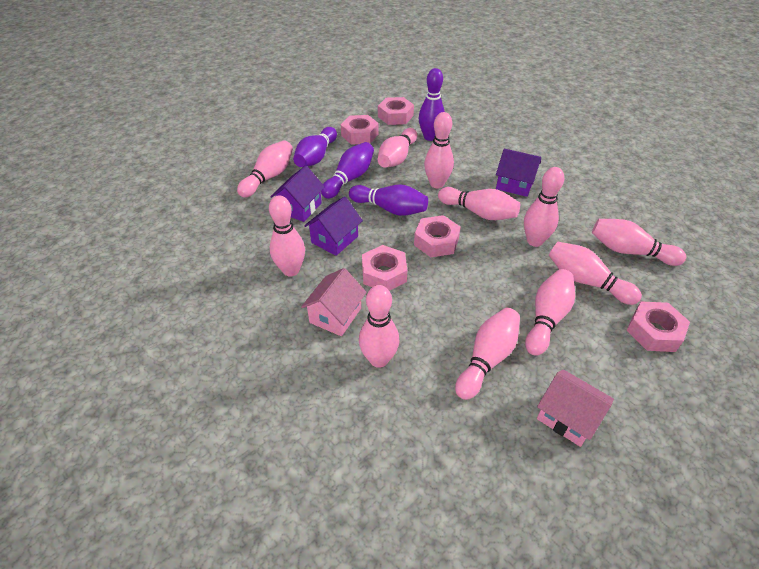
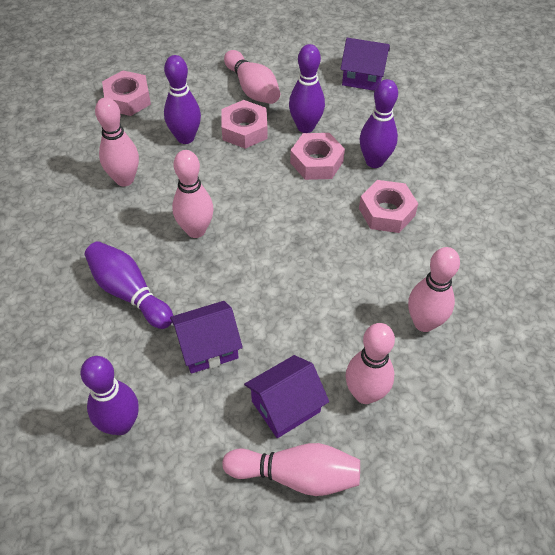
pink bowling pin: 11 -> 6
pink house: 2 -> 0
pink nut: 5 -> 4
purple bowling pin: 4 -> 5

